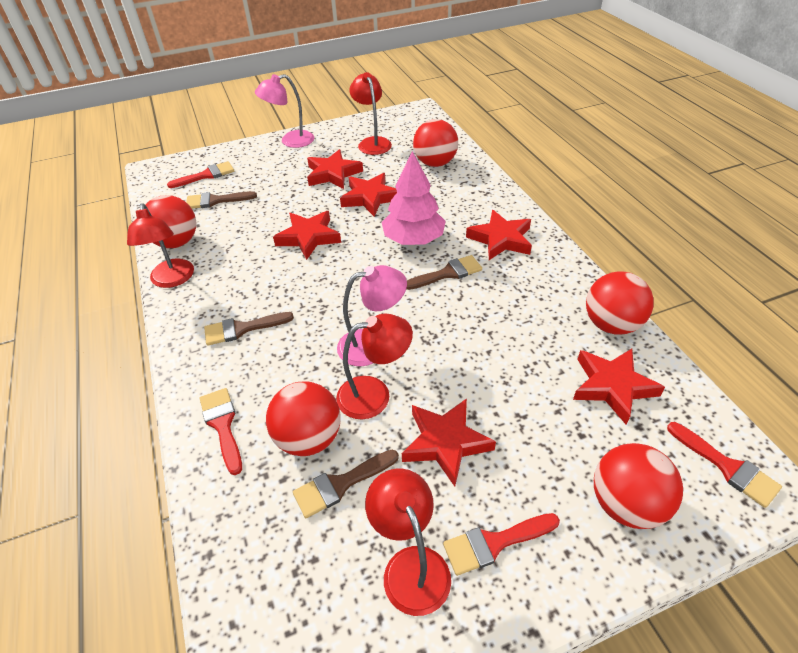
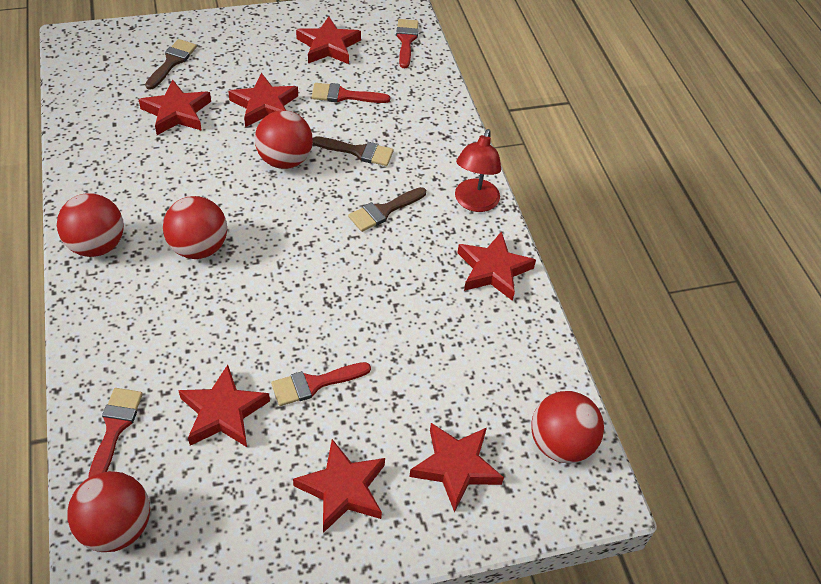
brown brush: 4 -> 3
pink lamp: 2 -> 0
pink tree: 1 -> 0
red lamp: 4 -> 1
red star: 6 -> 7

